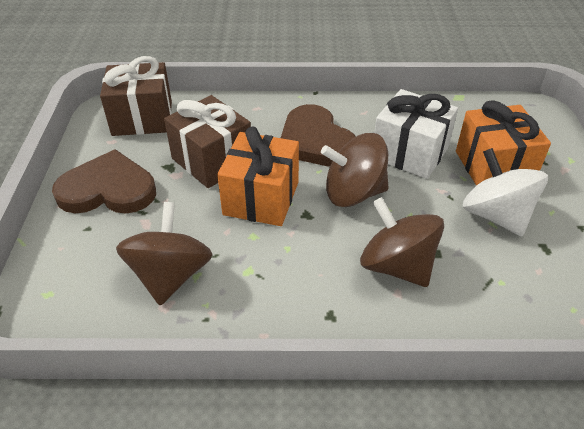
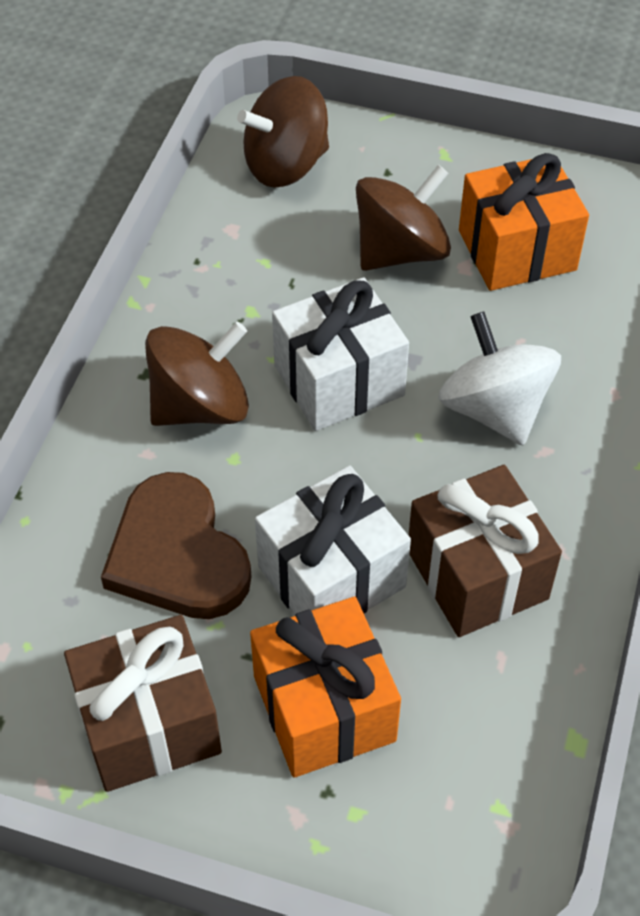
brown heart: 2 -> 1
white gift: 1 -> 2

